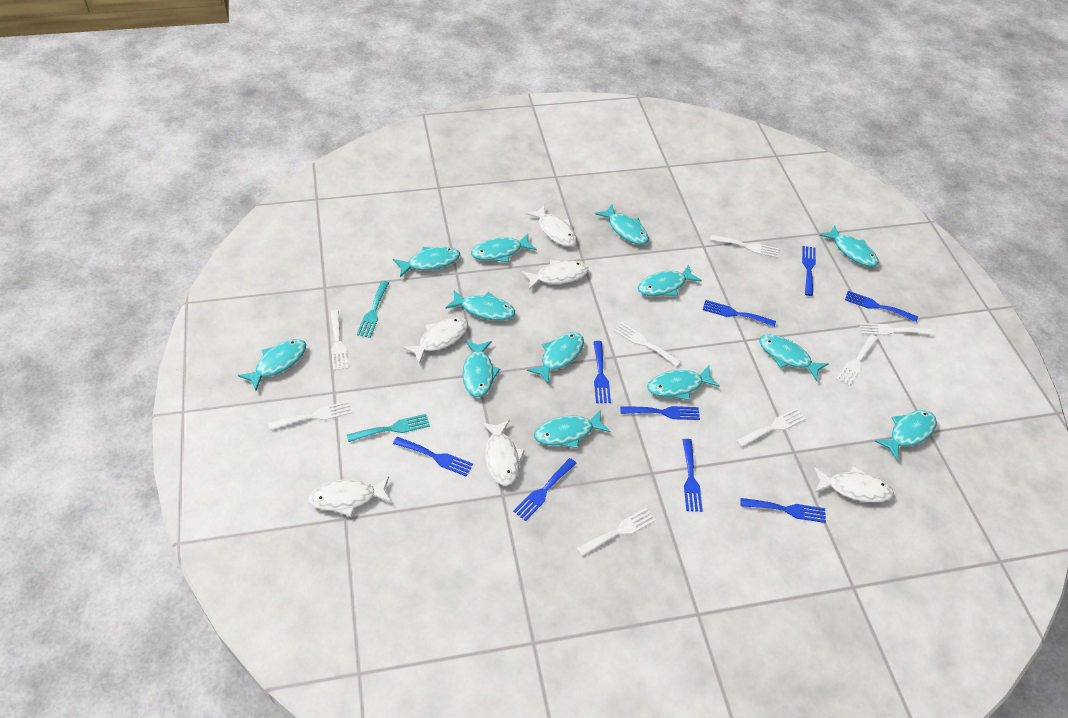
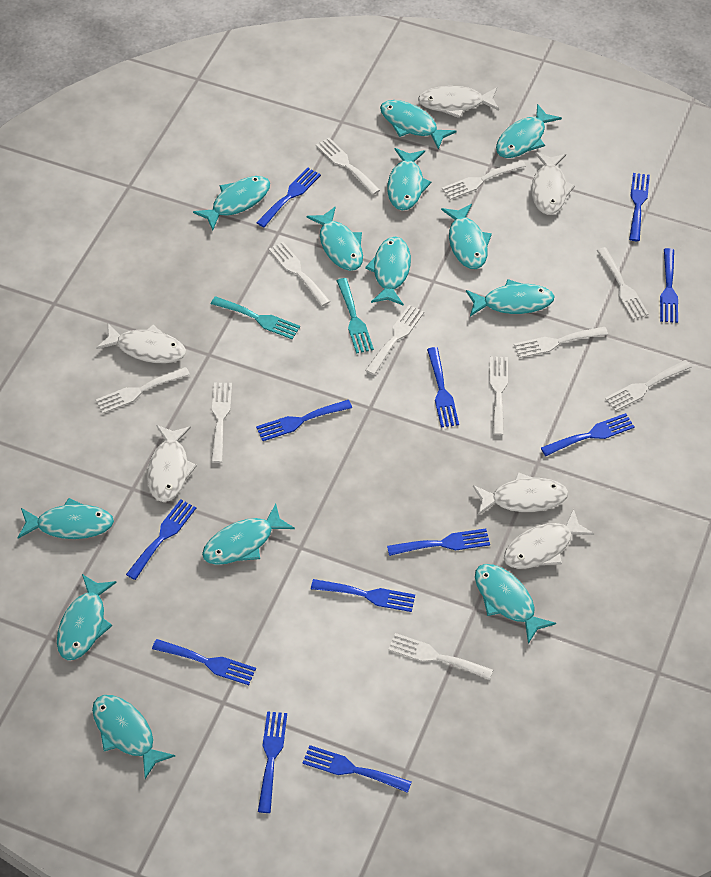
blue fork: 9 -> 12
white fork: 8 -> 11

